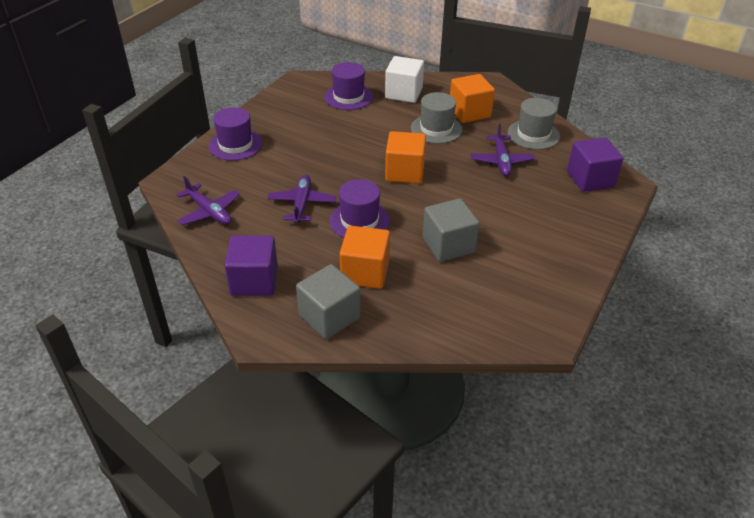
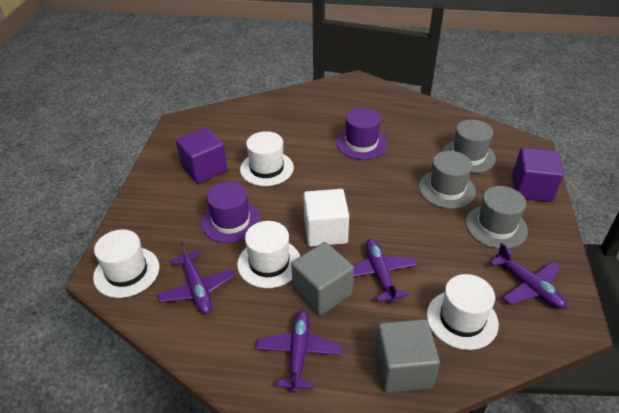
grey hat: 2 -> 3
orange cube: 3 -> 0
purple hat: 3 -> 2
purple plane: 3 -> 4
white hat: 0 -> 4

